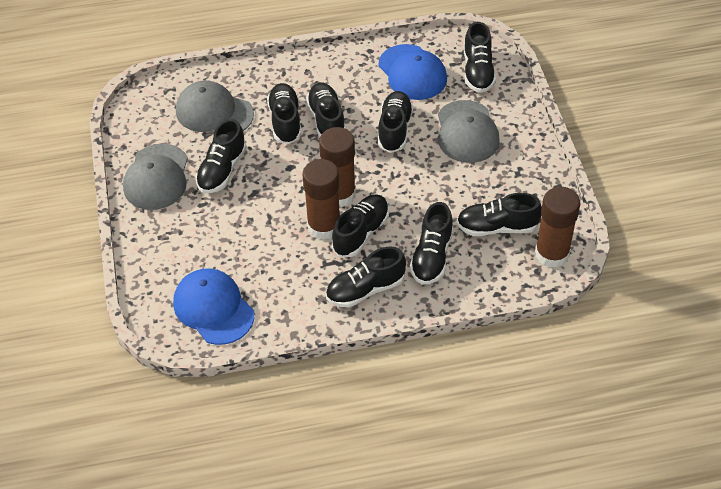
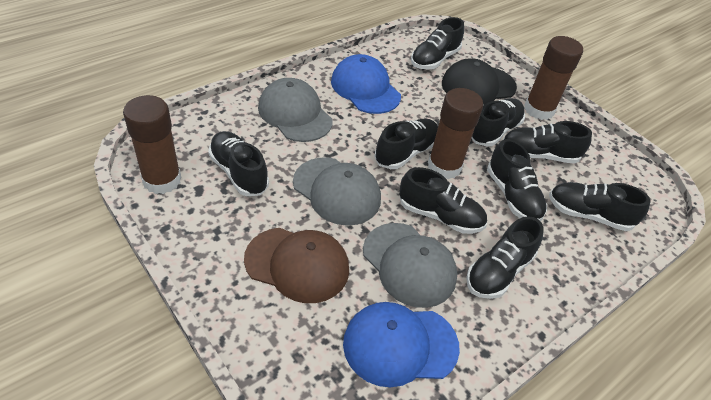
black cap: 0 -> 1
brown cap: 0 -> 1

